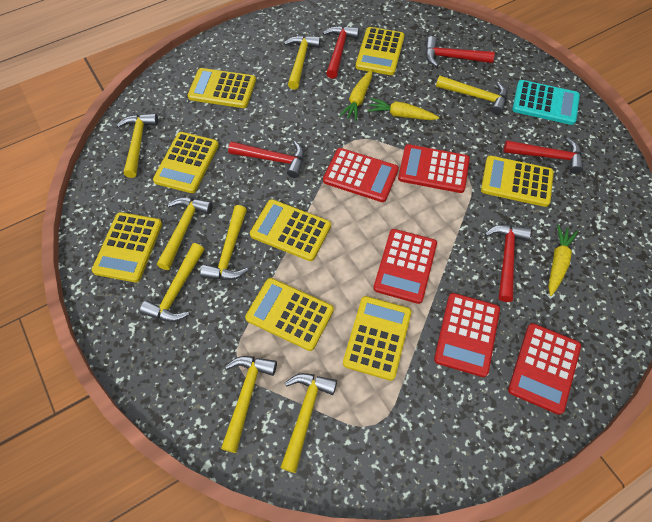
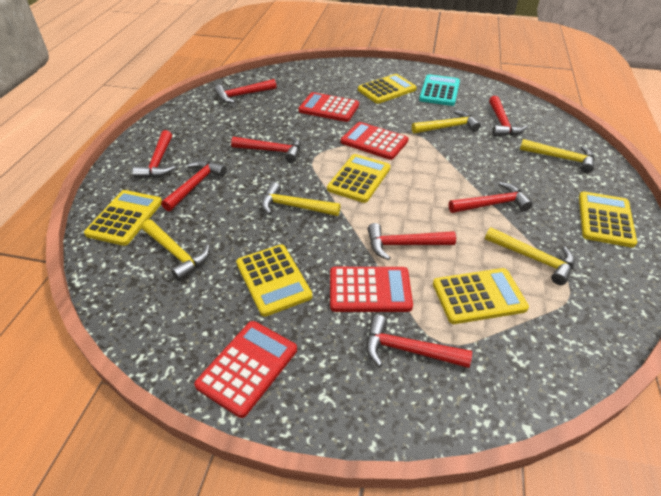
red calculator: 5 -> 4
red hammer: 5 -> 8
yellow calculator: 8 -> 6
yellow carrot: 3 -> 0
yellow hammer: 8 -> 5

